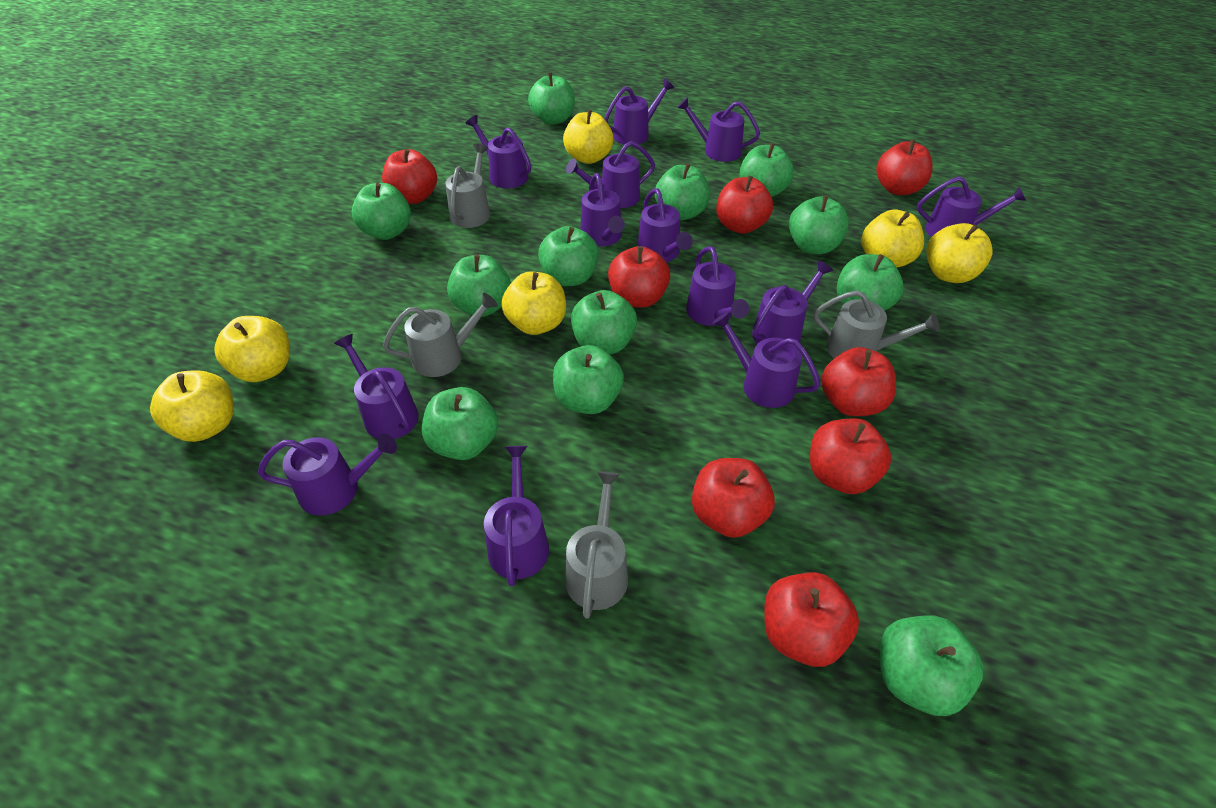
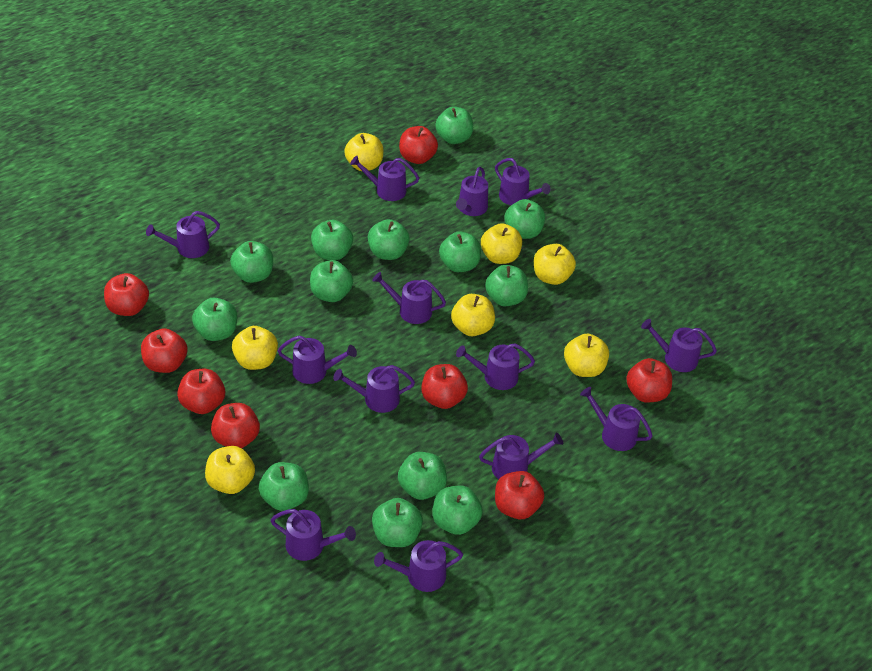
green apple: 12 -> 13
grey watering can: 4 -> 0
yellow apple: 6 -> 7

